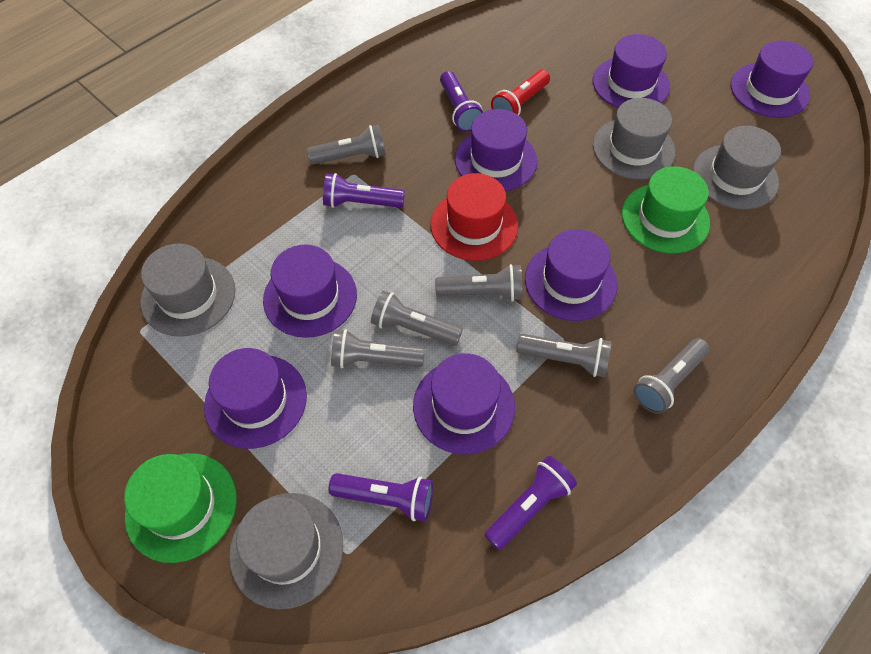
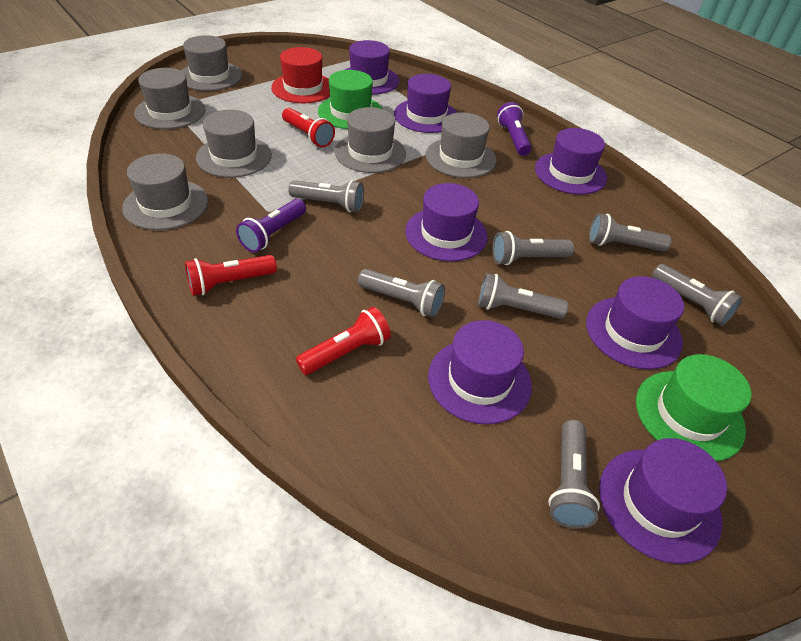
grey flashlight: 6 -> 7
grey hat: 4 -> 6
purple flashlight: 4 -> 2
red flashlight: 1 -> 3

